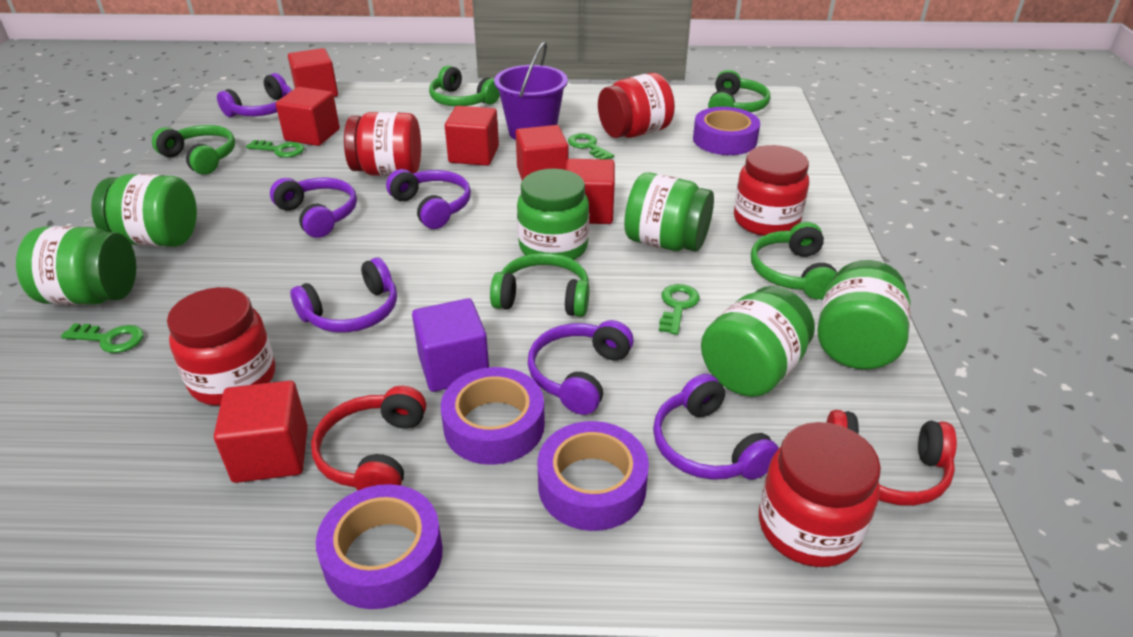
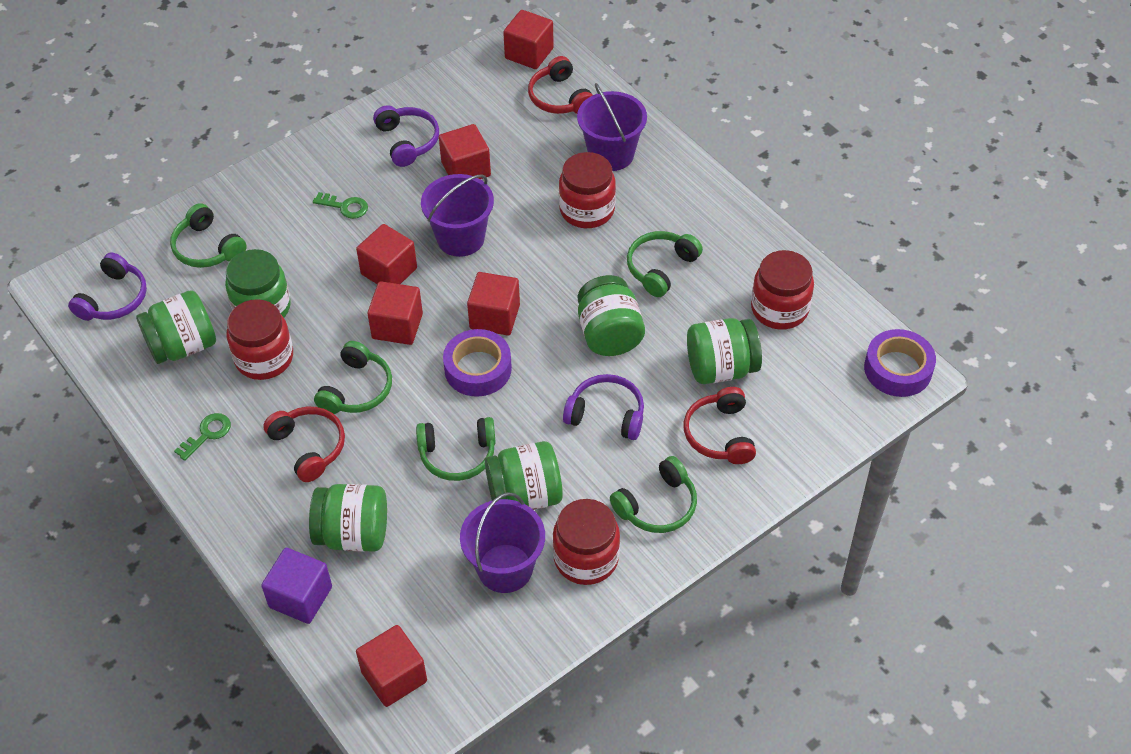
green key: 4 -> 2
purple bucket: 1 -> 3
purple headphones: 6 -> 3
purple tape: 4 -> 2
red headphones: 2 -> 3
red jar: 5 -> 4

